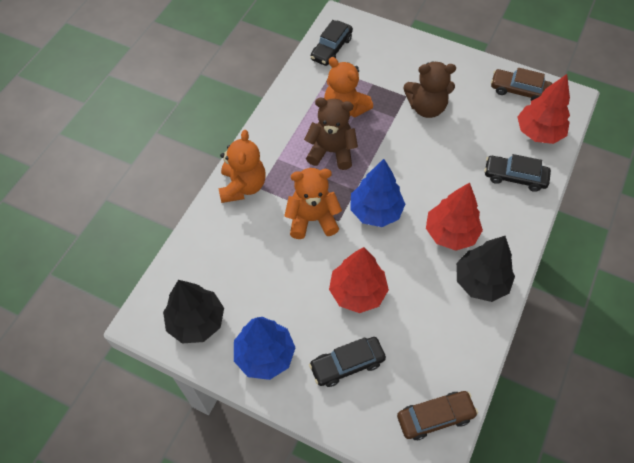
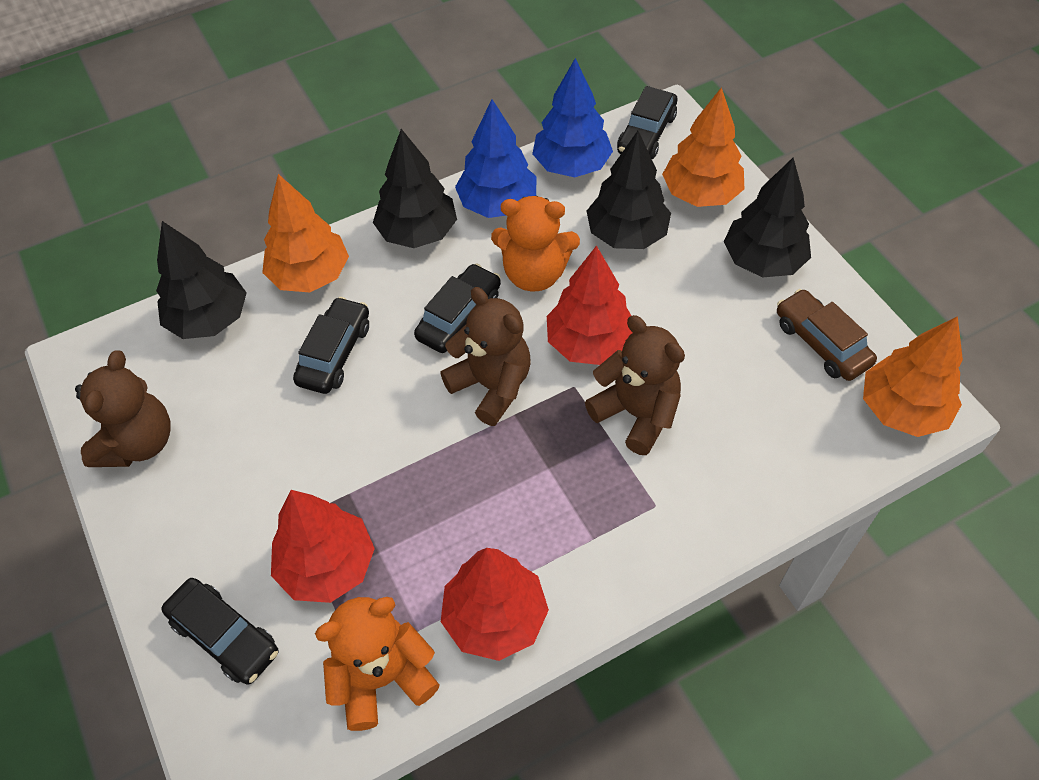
black car: 3 -> 4
black tree: 2 -> 4
brown car: 2 -> 1
brown teddy bear: 2 -> 3
orange teddy bear: 3 -> 2
orange tree: 0 -> 3

